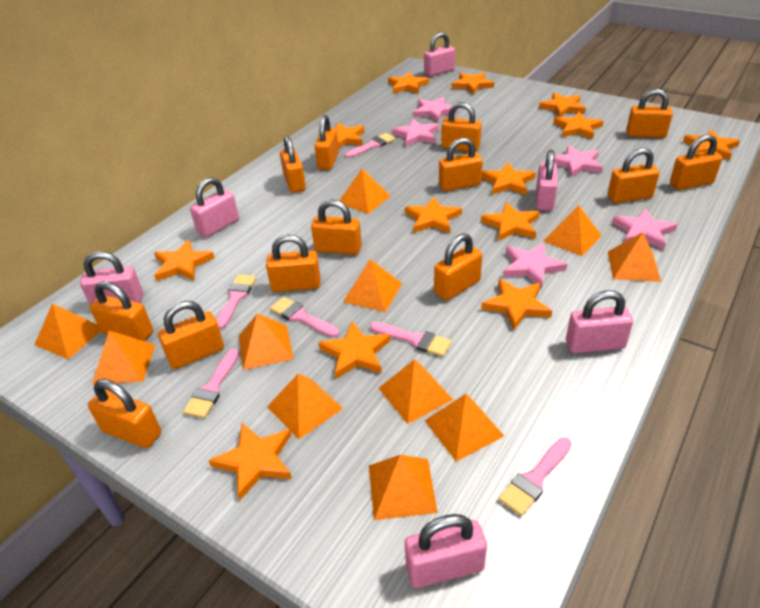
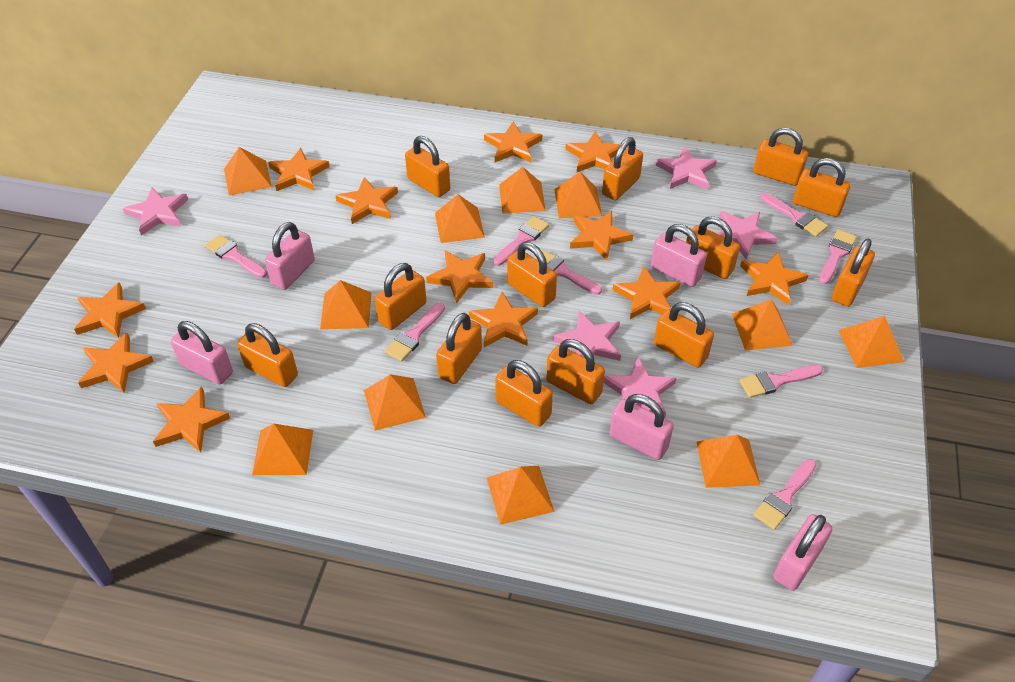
orange star: 13 -> 12
pink brush: 6 -> 8
pink padlock: 6 -> 5

